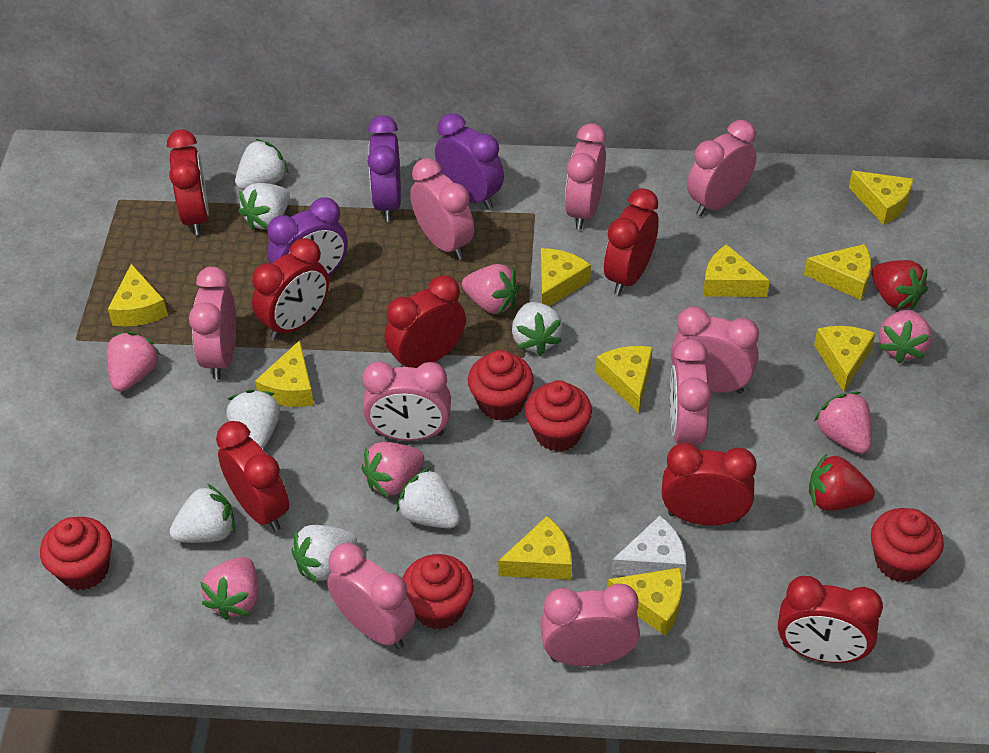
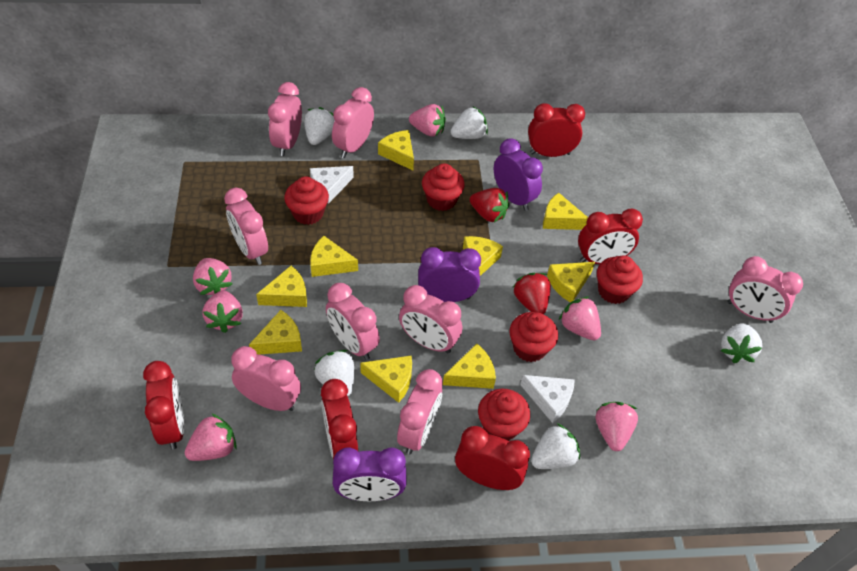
pink clock: 9 -> 8
red clock: 7 -> 5
white cheese: 1 -> 2
white strawberry: 7 -> 5
yellow cheese: 10 -> 9

